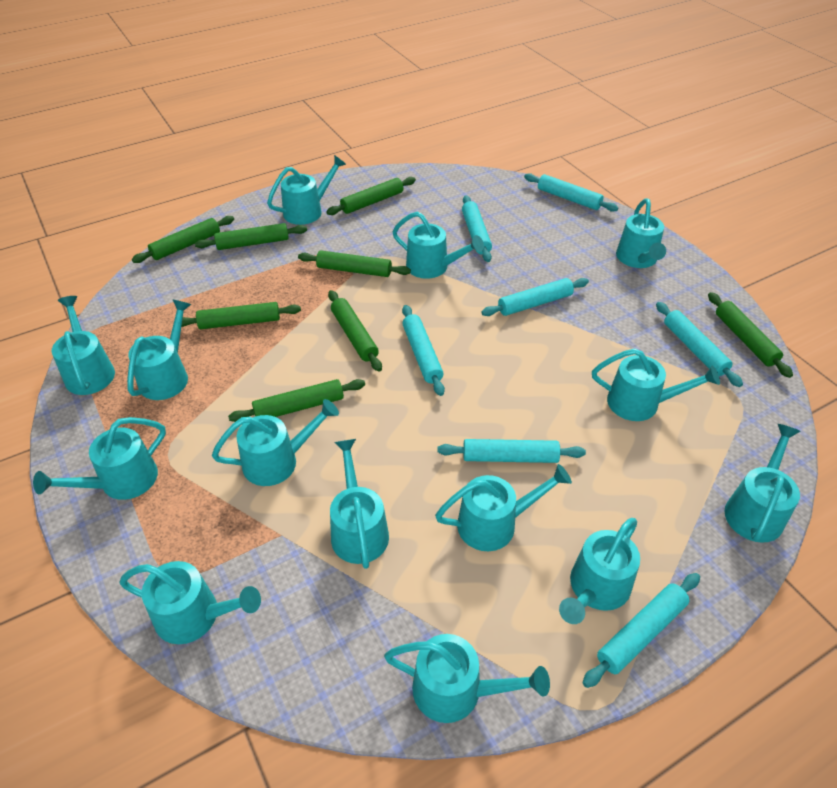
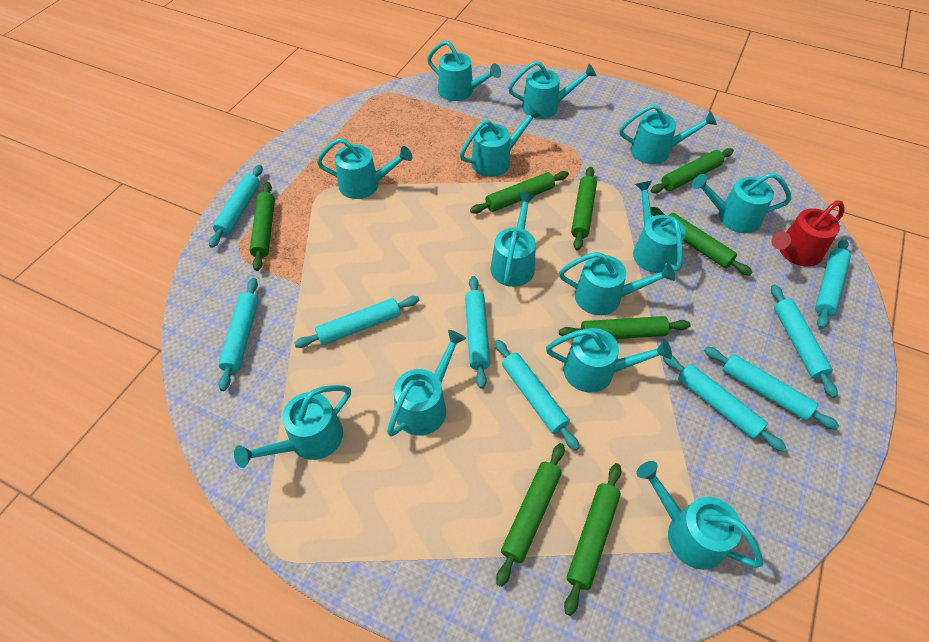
red watering can: 0 -> 1
turquoise rolling pin: 7 -> 9
turquoise watering can: 14 -> 13

